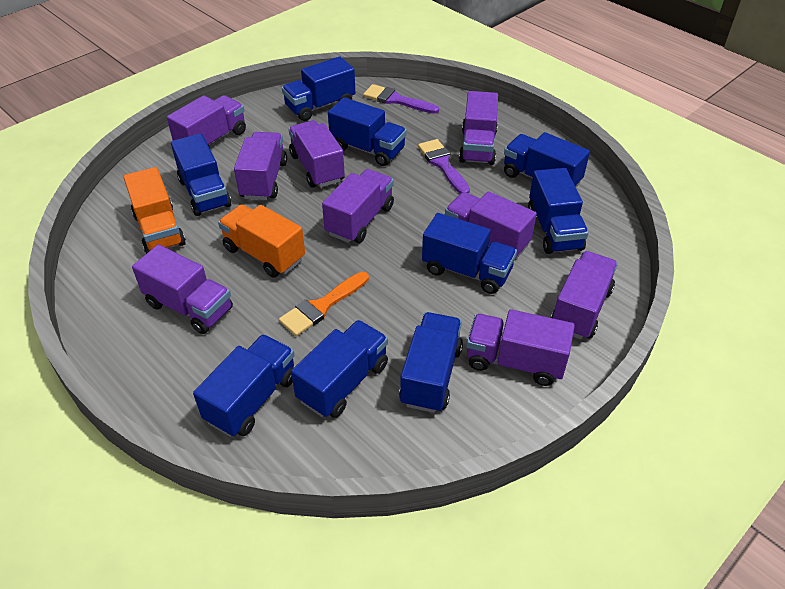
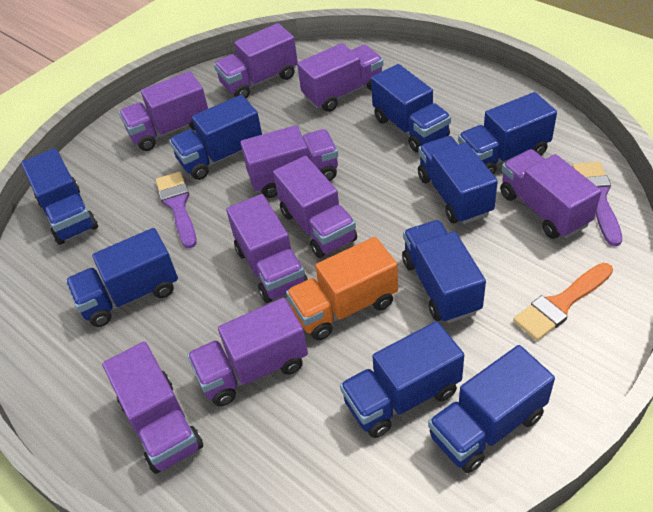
orange truck: 2 -> 1

